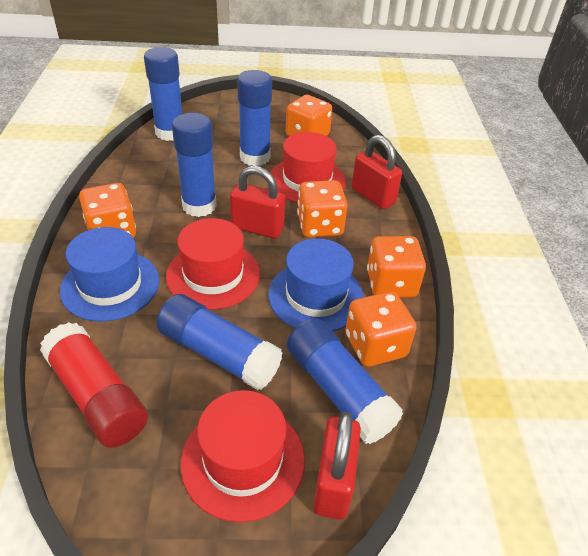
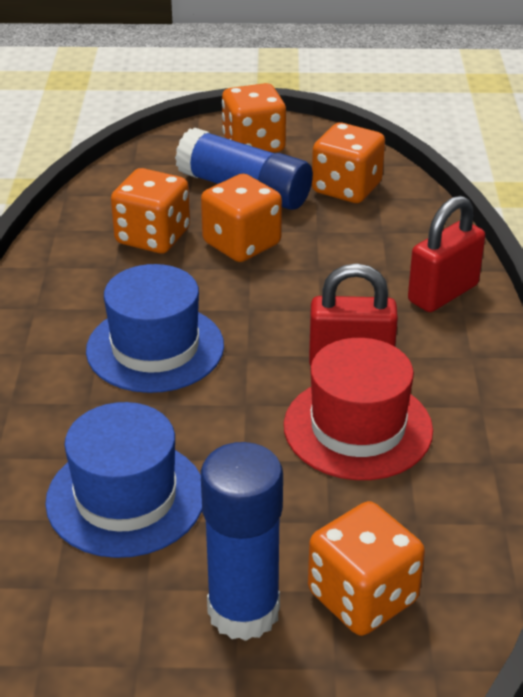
blue glue stick: 5 -> 2
red glue stick: 1 -> 0
red hat: 3 -> 1
red padlock: 3 -> 2

